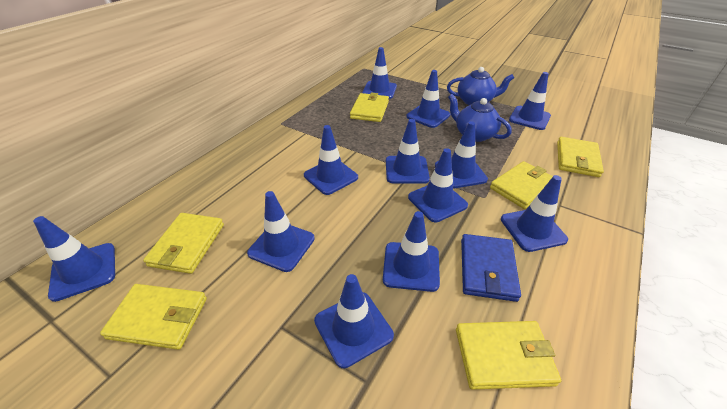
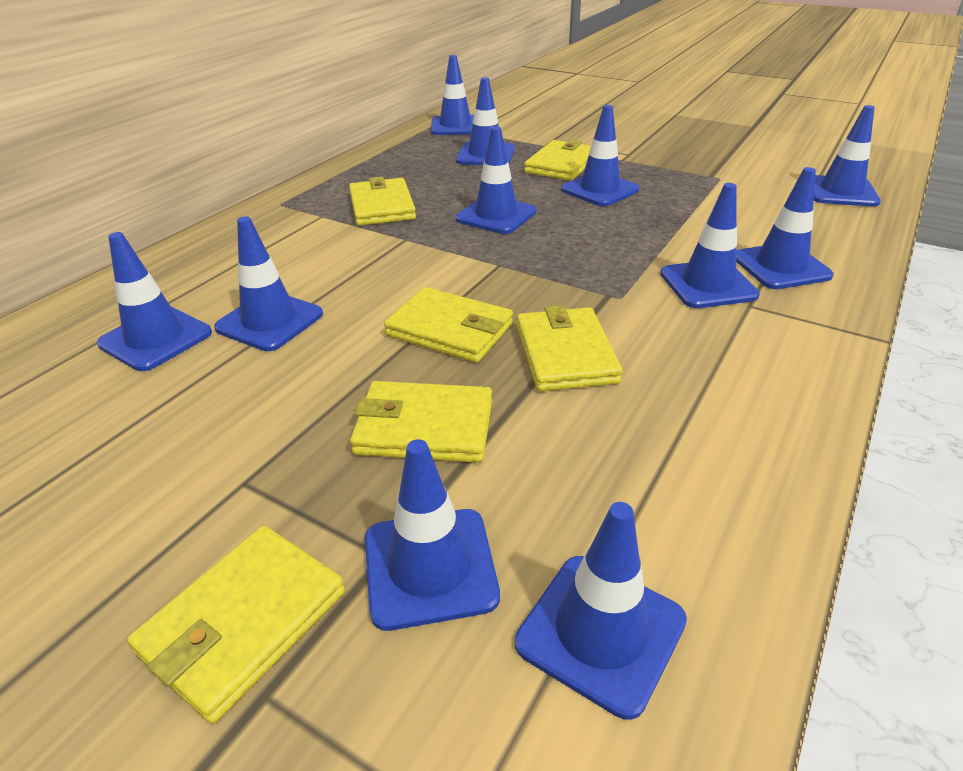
blue teapot: 2 -> 0
blue traffic cone: 12 -> 11
blue wallet: 1 -> 0

